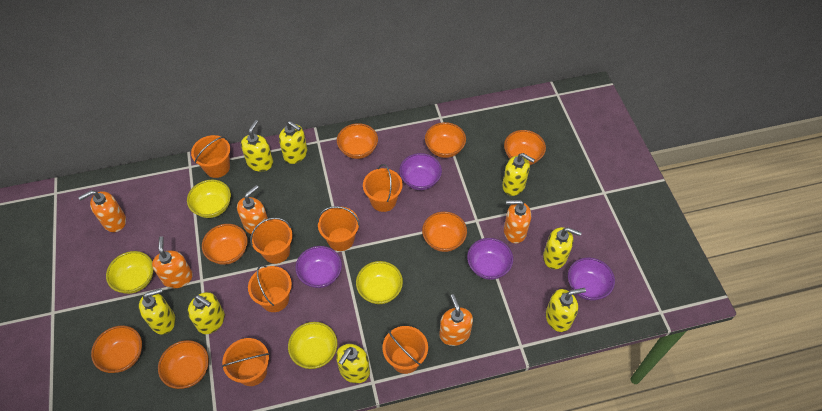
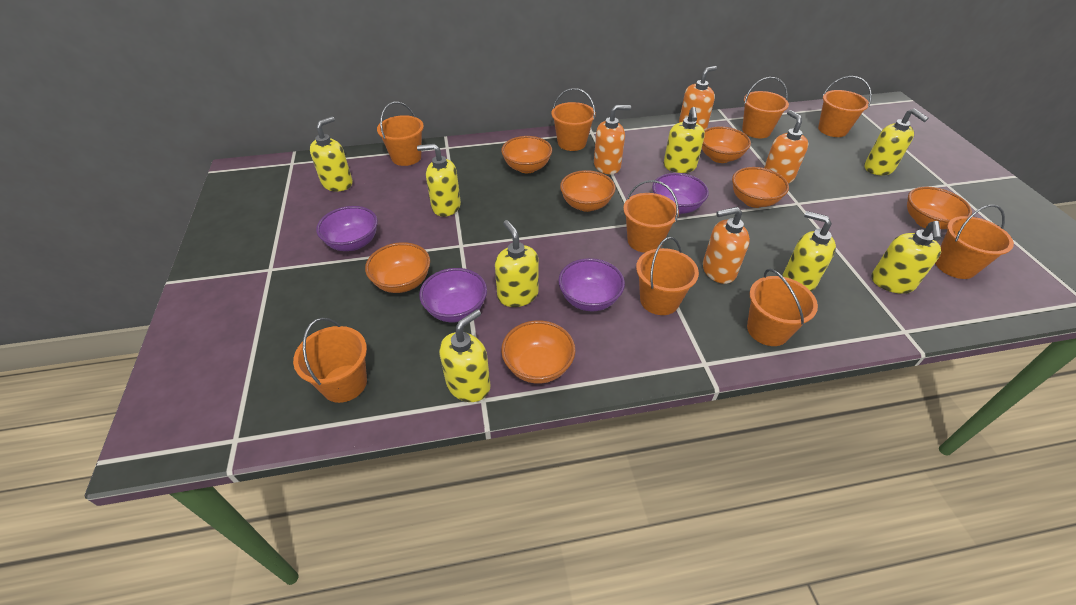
orange bucket: 7 -> 9
orange soap dispenser: 5 -> 4
yellow bowl: 4 -> 0

